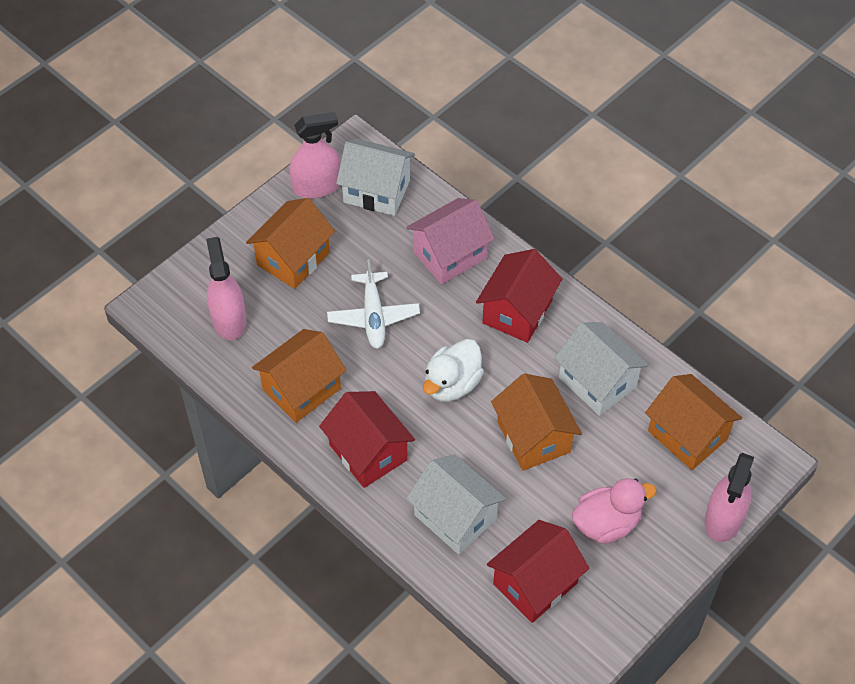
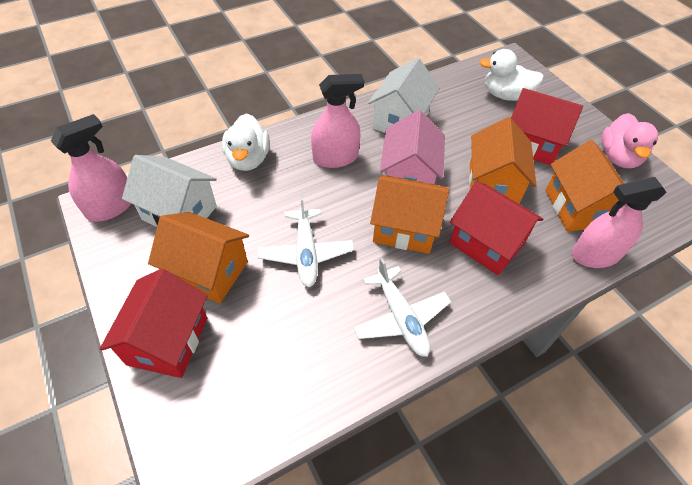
white duck: 1 -> 2
white house: 3 -> 2
white plane: 1 -> 2

